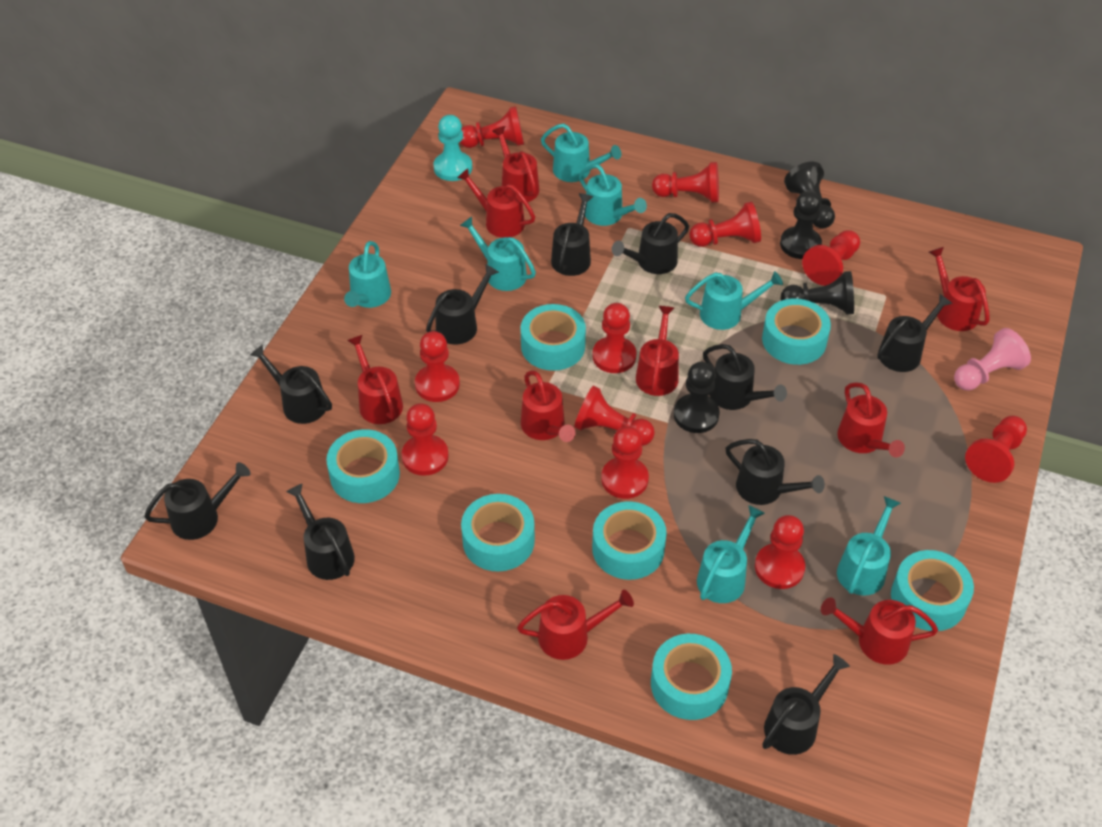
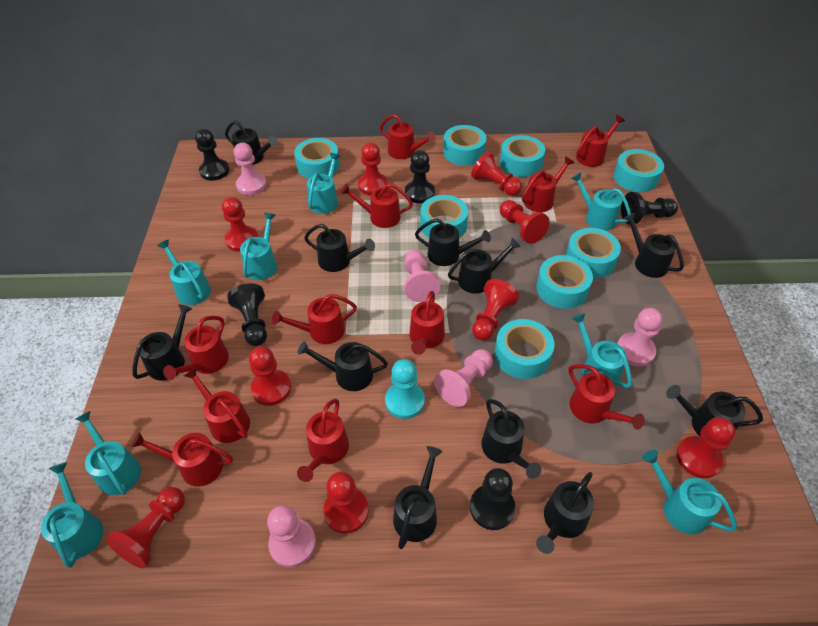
black pawn: 4 -> 5
black watering can: 10 -> 11
pink pawn: 1 -> 5
red pawn: 11 -> 9
red watering can: 9 -> 11
turquoise tape: 7 -> 8
turquoise watering can: 7 -> 8

